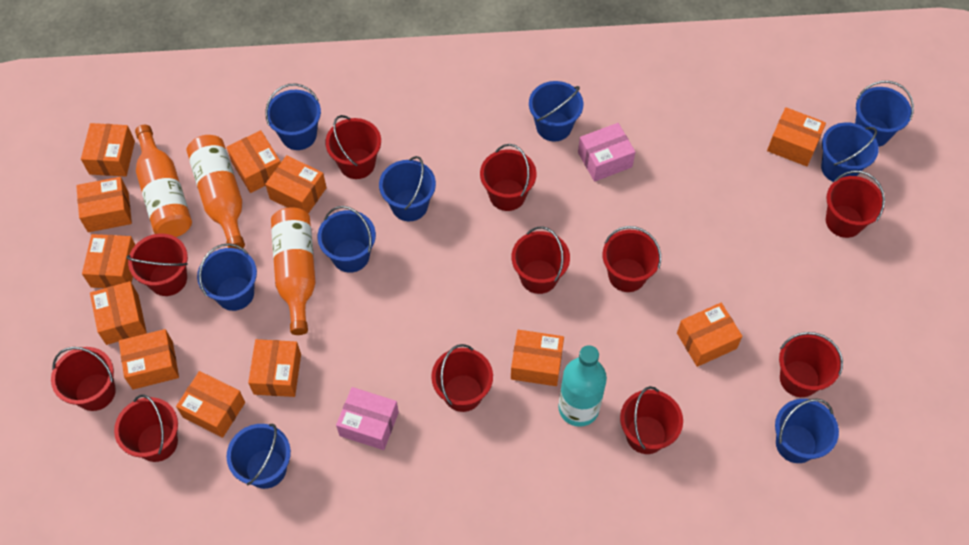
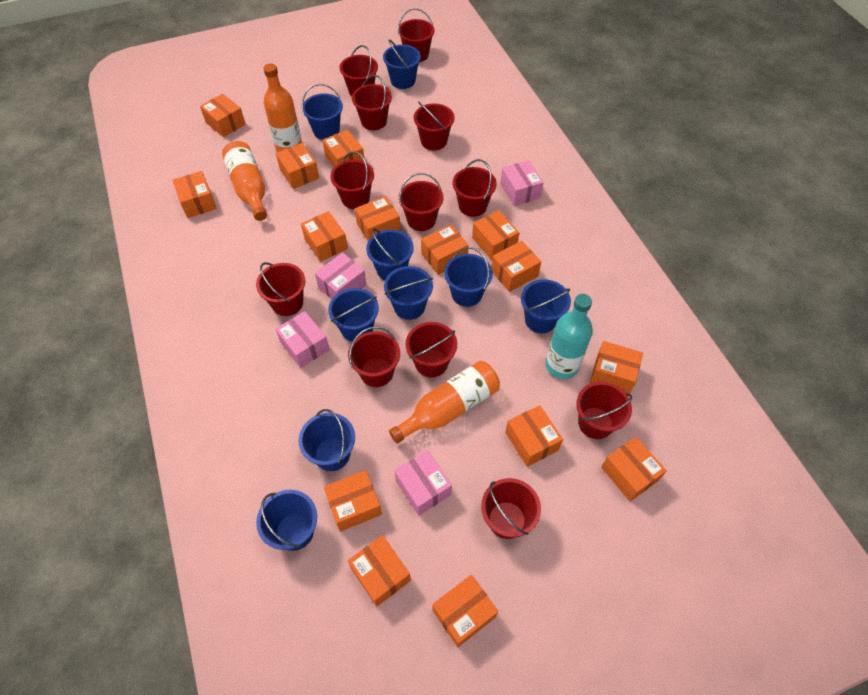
orange box: 12 -> 15
pink box: 2 -> 4
red bucket: 11 -> 12

